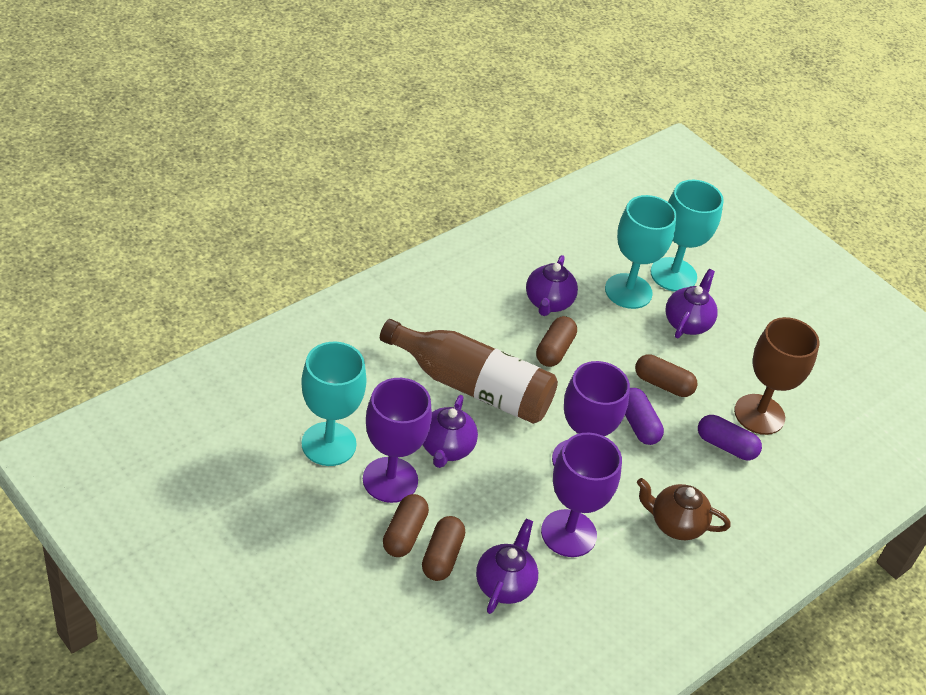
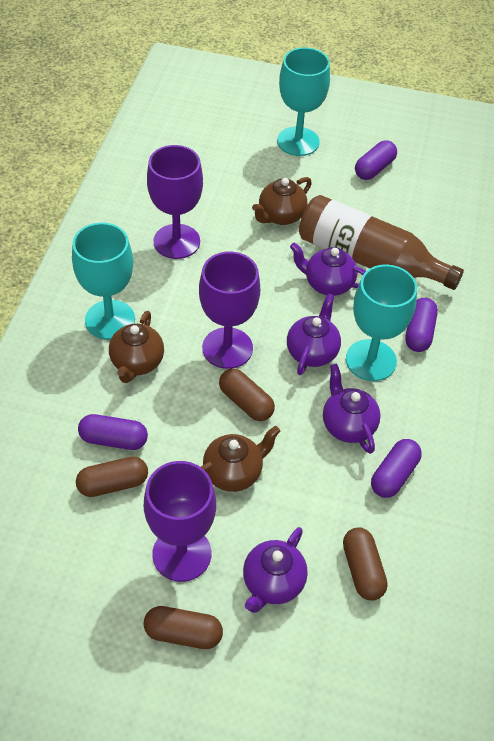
brown goblet: 1 -> 0
brown teapot: 1 -> 3
purple capsule: 2 -> 4

